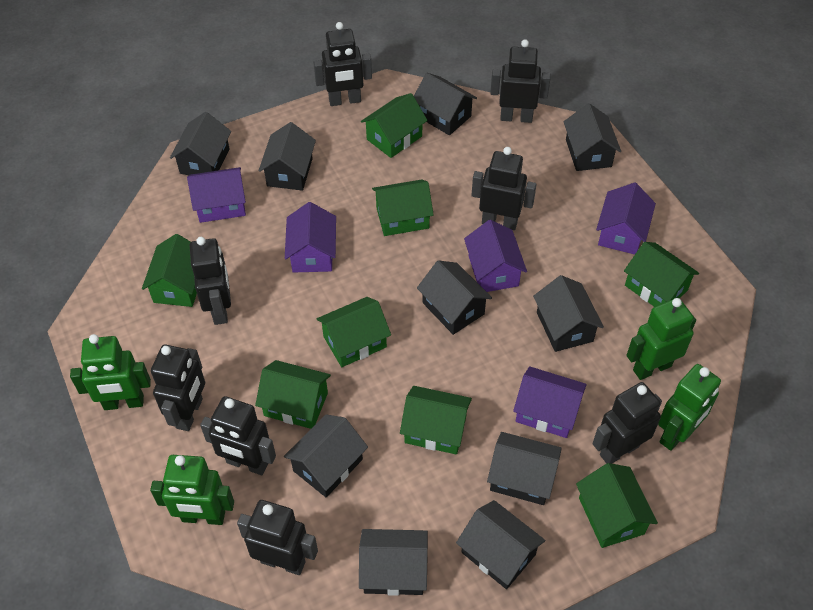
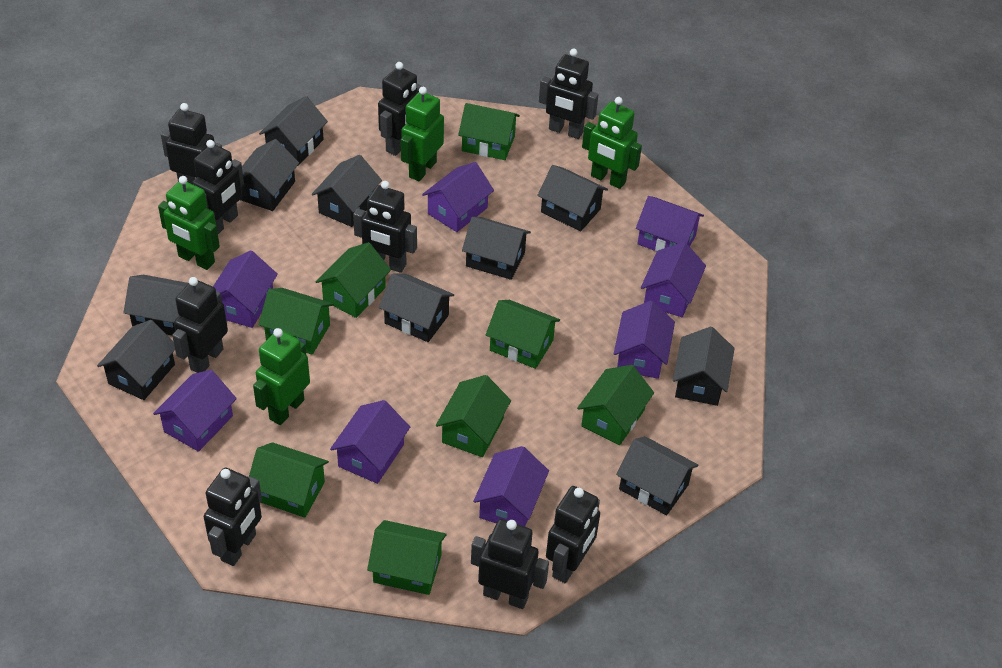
black robot: 8 -> 9
purple house: 5 -> 8

